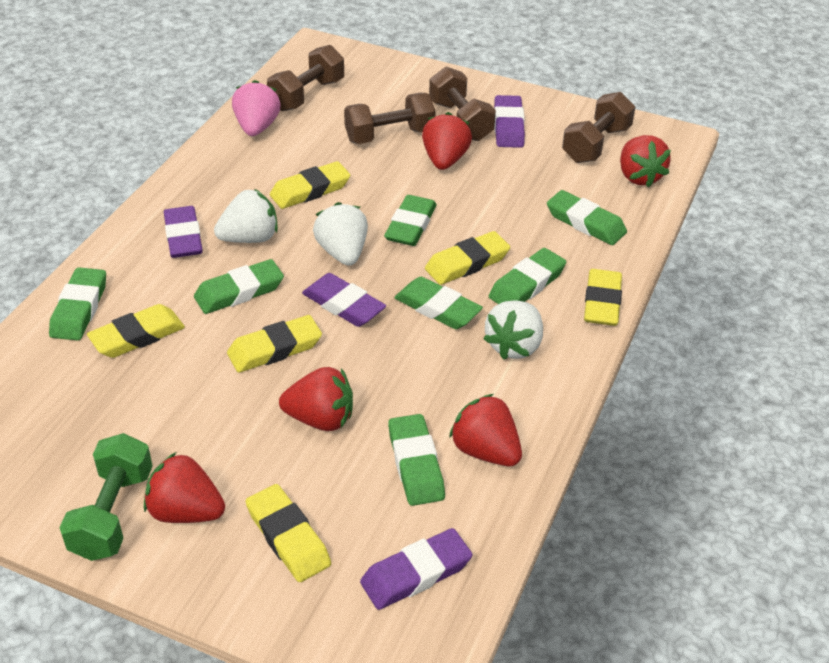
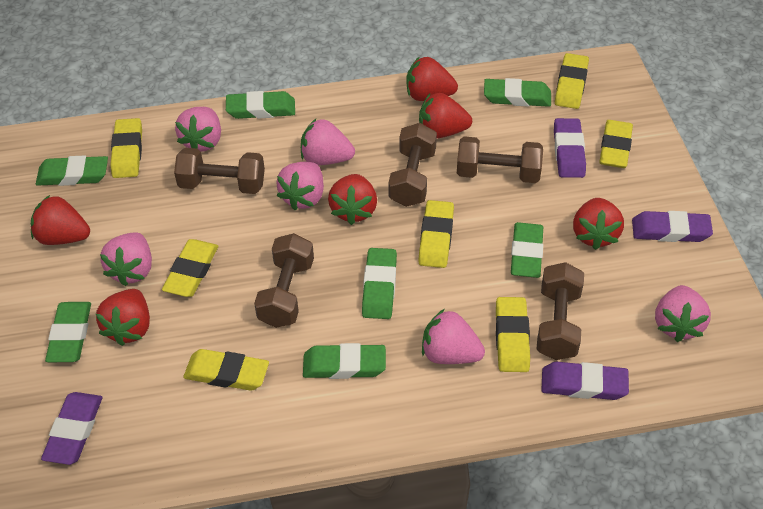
brown dumbbell: 4 -> 5
green dumbbell: 1 -> 0
pink strawberry: 1 -> 6
red strawberry: 5 -> 6
white strawberry: 3 -> 0
yellow eraser: 6 -> 7

